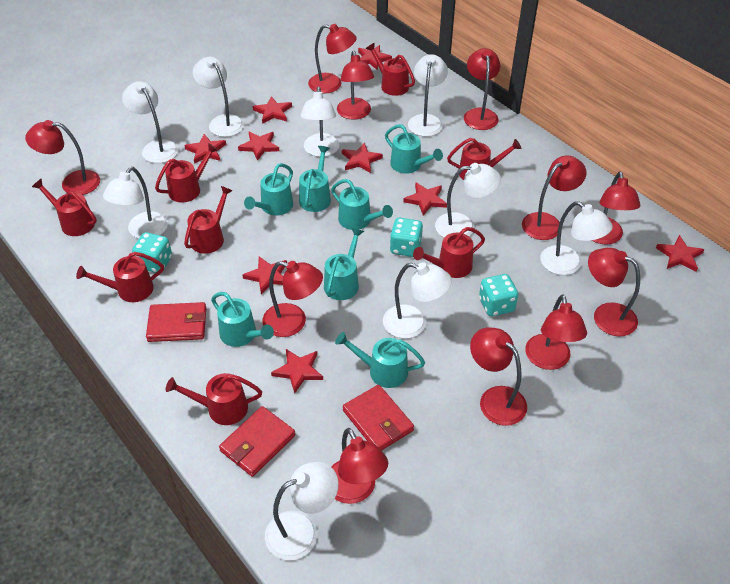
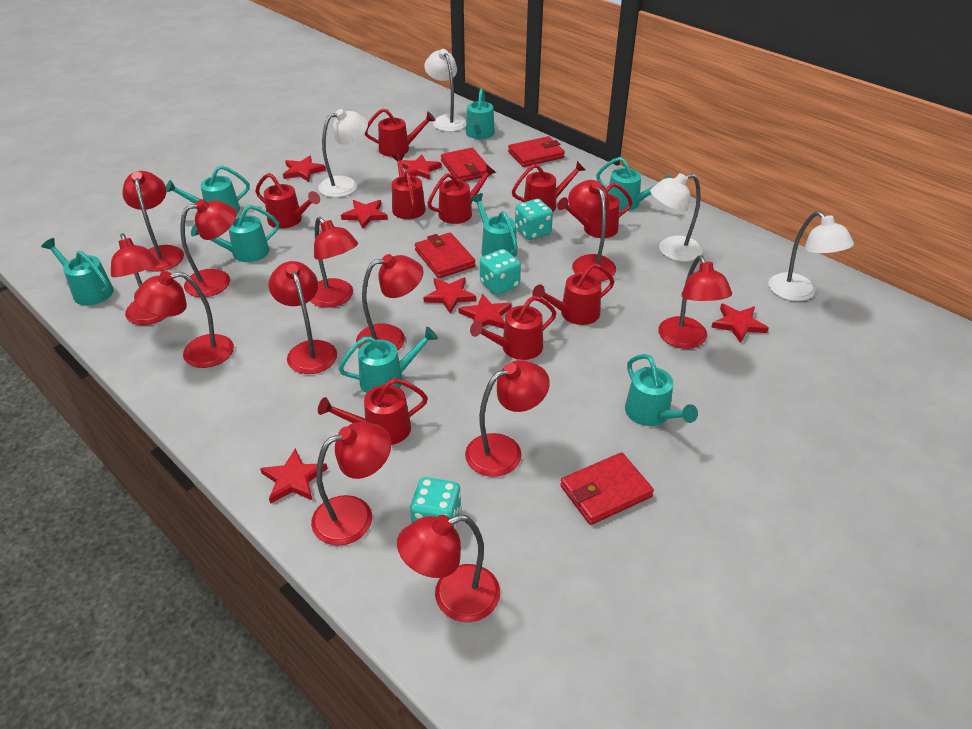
red lamp: 11 -> 12
red star: 9 -> 7
red wallet: 3 -> 4
red watering can: 8 -> 9
turquoise watering can: 7 -> 8
white lamp: 9 -> 4

